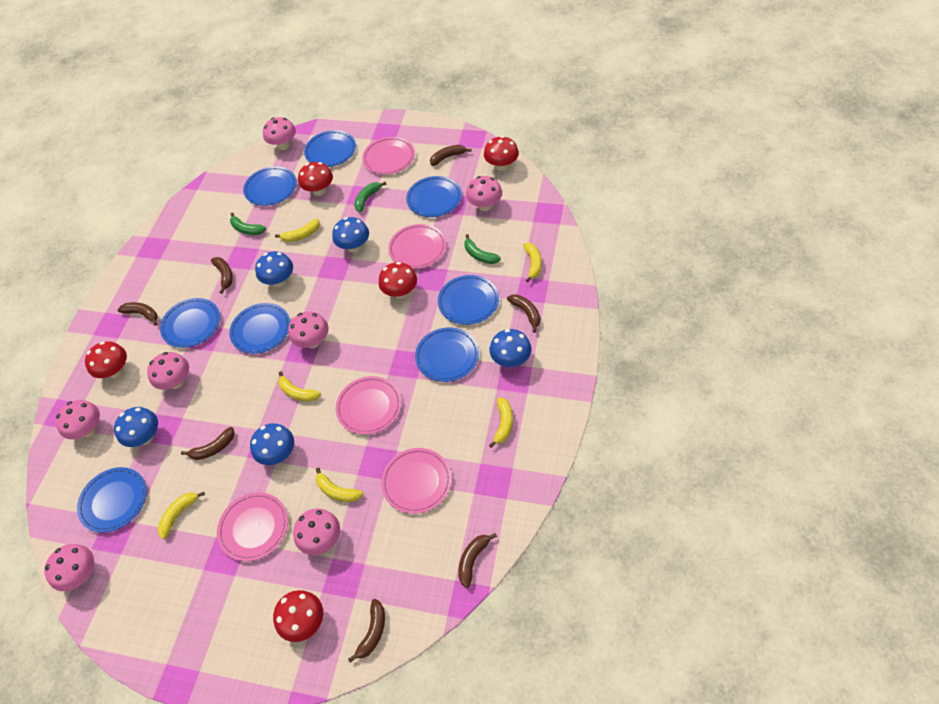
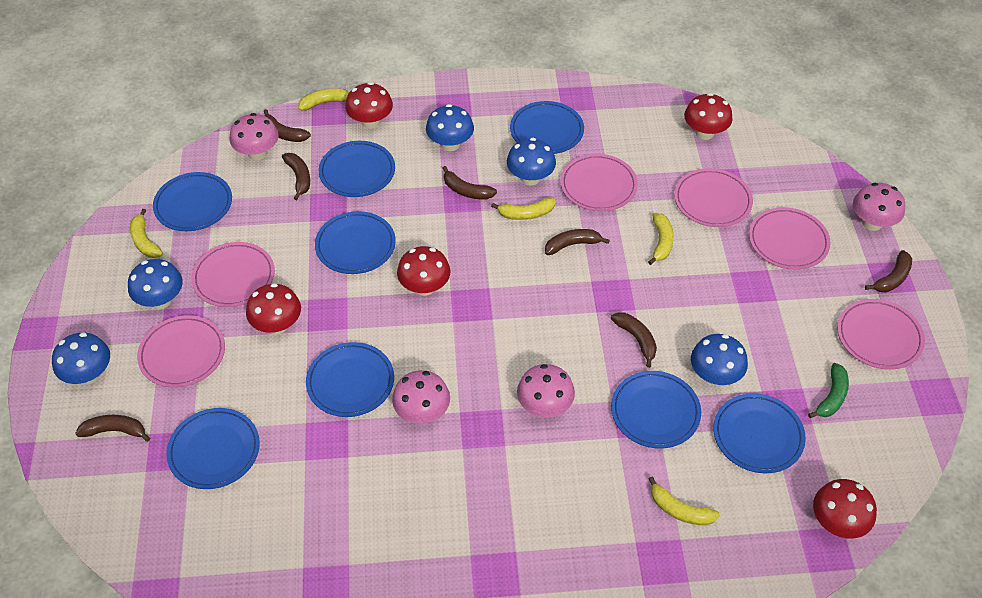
green banana: 3 -> 1
pink mushroom: 7 -> 4
pink plate: 5 -> 6
yellow banana: 6 -> 5

